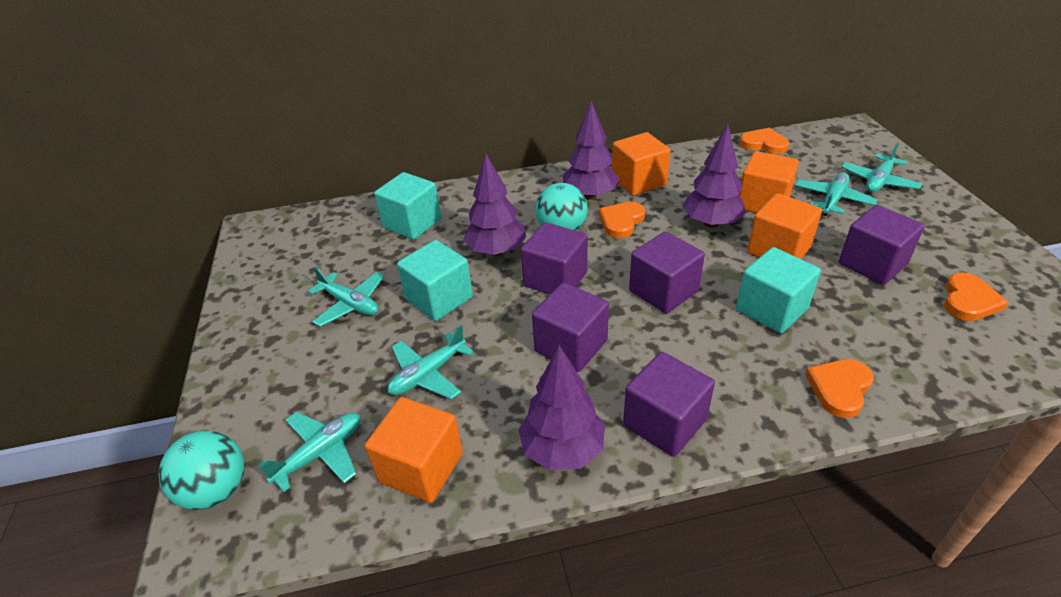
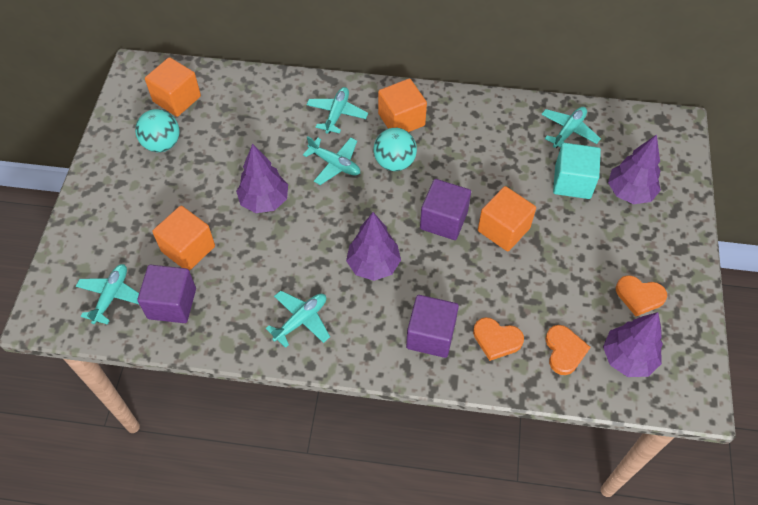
orange heart: 4 -> 3
purple cube: 5 -> 3
turquoise cube: 3 -> 1

